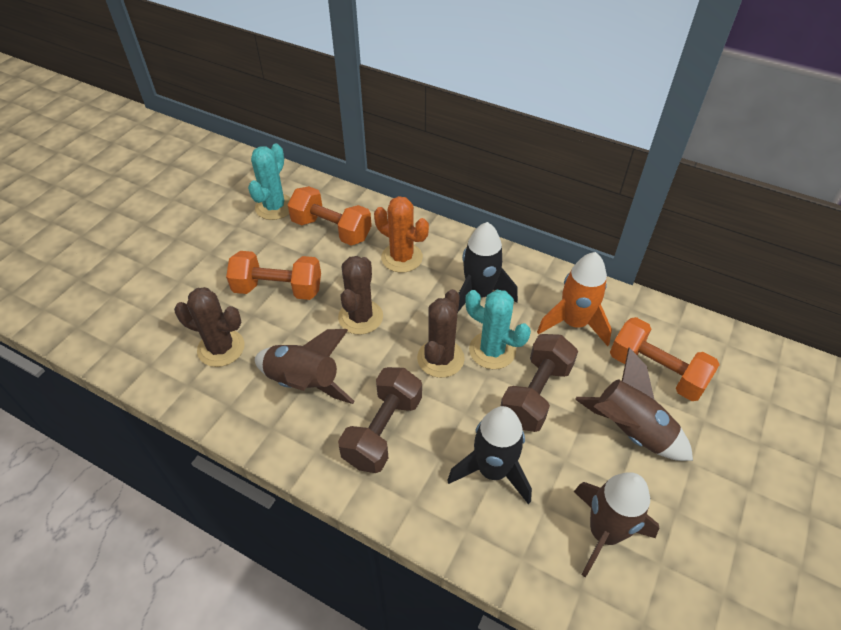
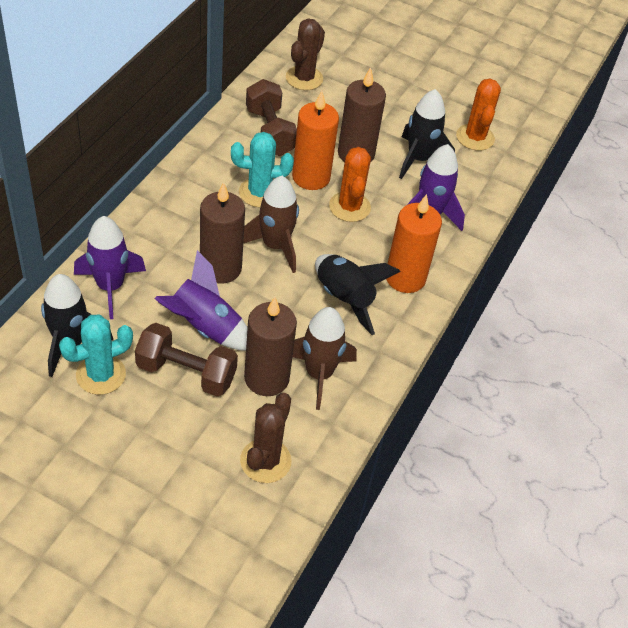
black rocket: 2 -> 3
brown cactus: 3 -> 2
brown candle: 0 -> 3
brown rocket: 3 -> 2
orange cactus: 1 -> 2
orange candle: 0 -> 2
orange dumbbell: 3 -> 0
orange rocket: 1 -> 0
purple rocket: 0 -> 3

